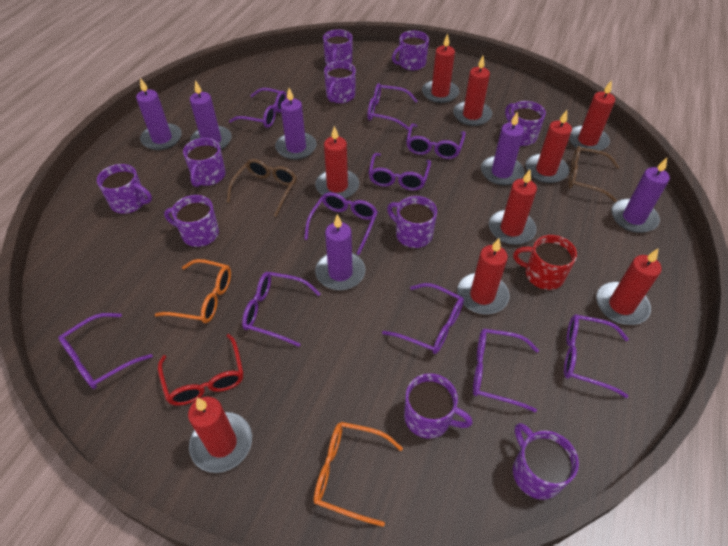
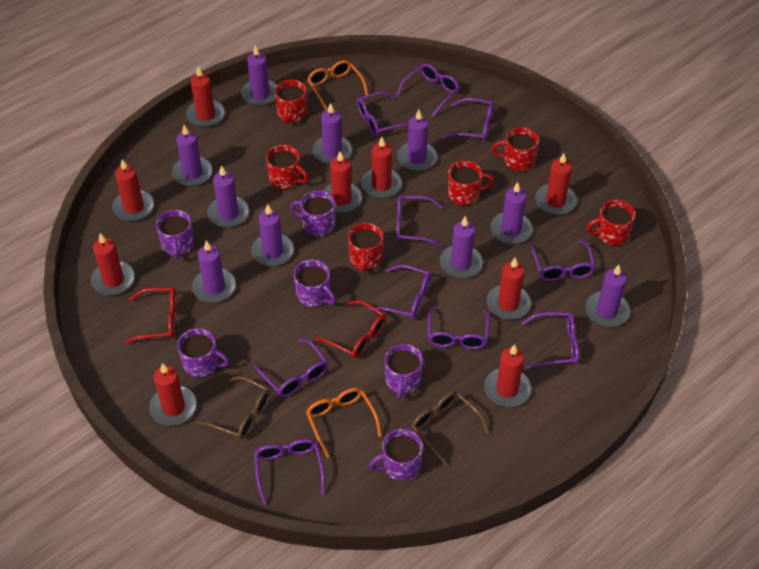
purple candle: 6 -> 10
purple mug: 10 -> 6
red glasses: 1 -> 2
red mug: 1 -> 6

